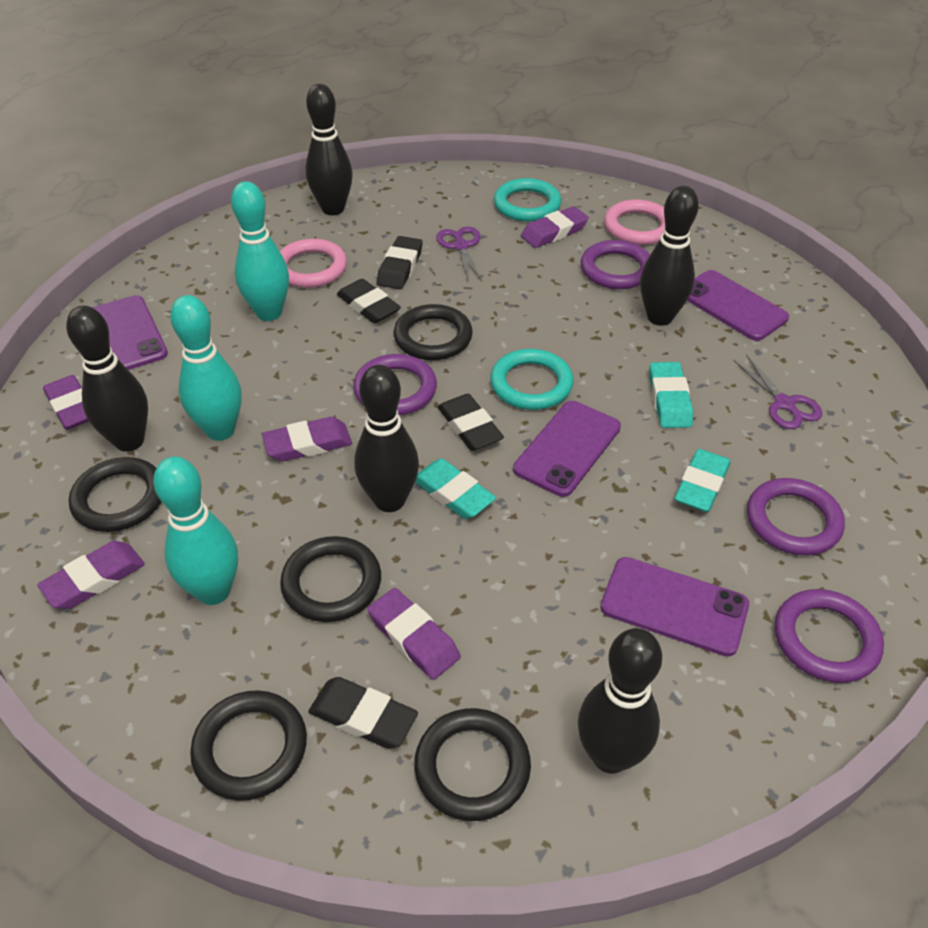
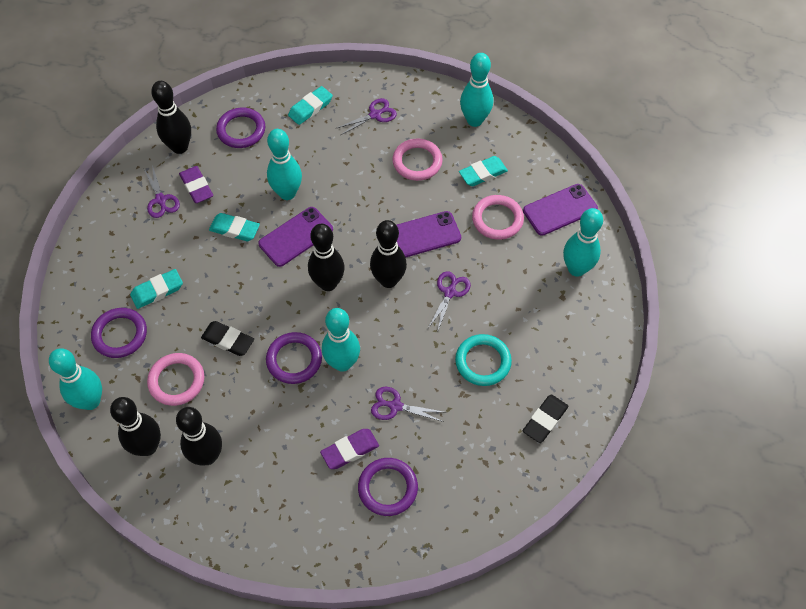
black eraser: 4 -> 2
black ring: 5 -> 0
pink ring: 2 -> 3
purple eraser: 5 -> 2
purple phone: 4 -> 3
purple scissors: 2 -> 4
turquoise bowling pin: 3 -> 5
turquoise eraser: 3 -> 4
turquoise ring: 2 -> 1

